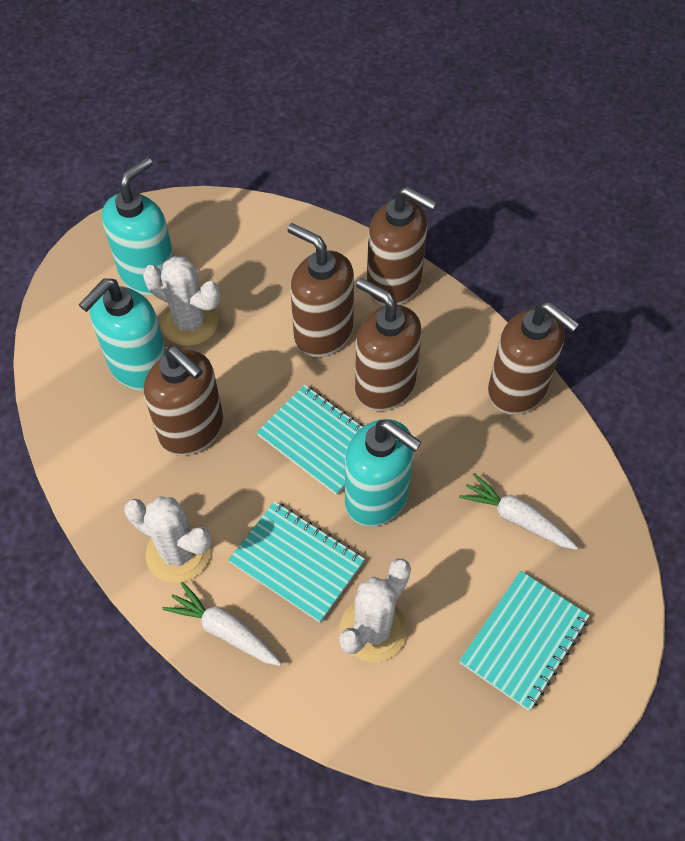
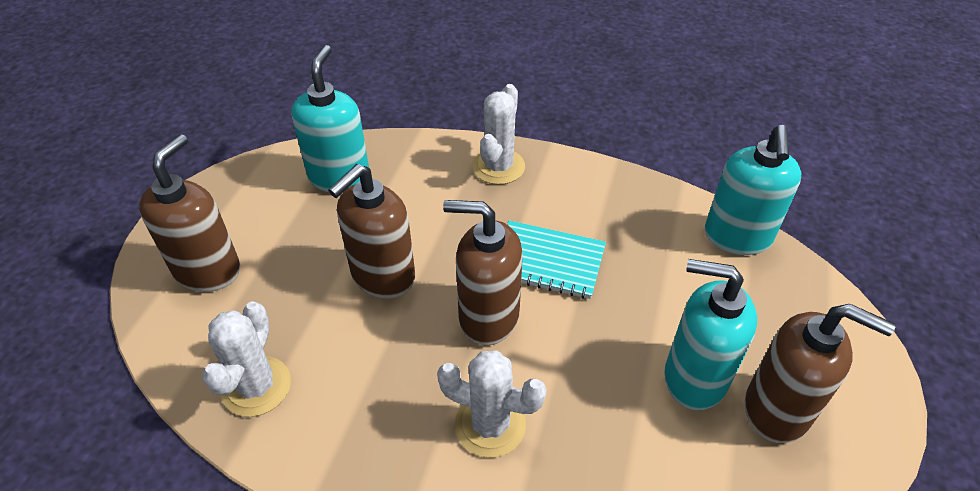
brown soap dispenser: 5 -> 4
turquoise notebook: 3 -> 1
white carrot: 2 -> 0

